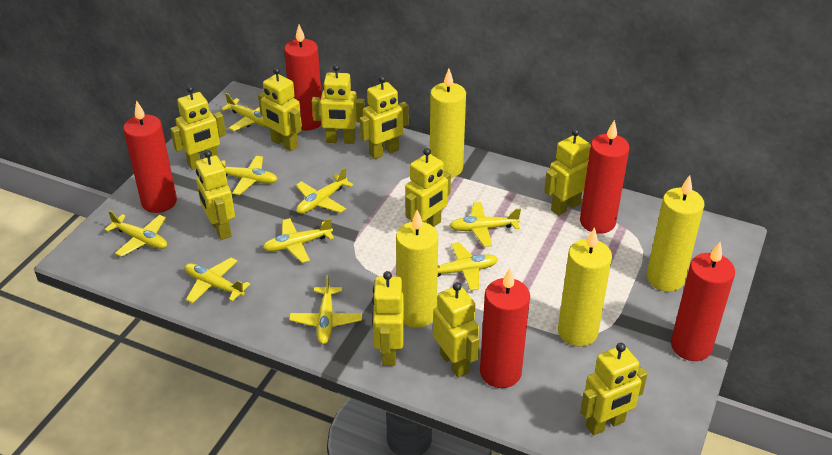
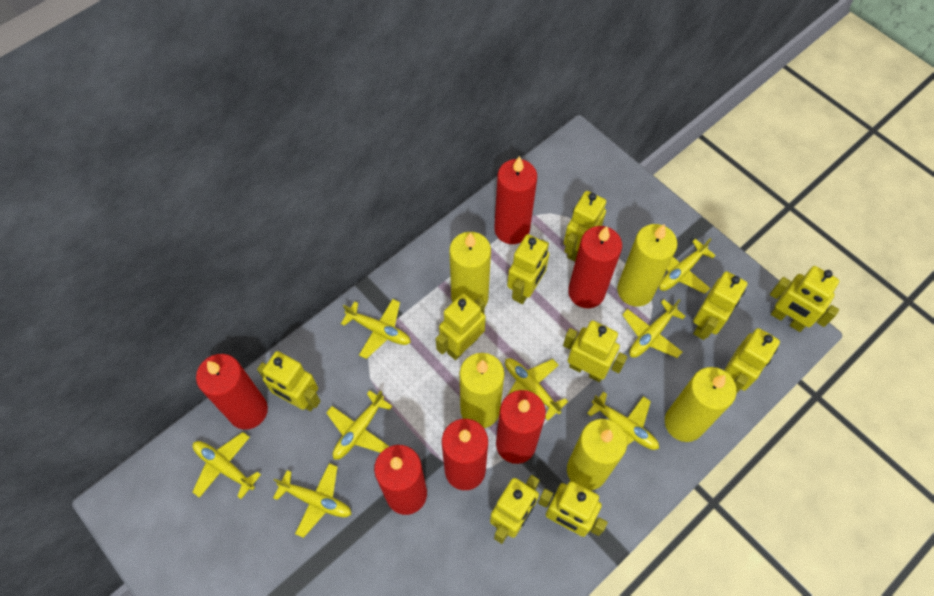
red candle: 5 -> 6
yellow candle: 4 -> 5
yellow plane: 9 -> 8

